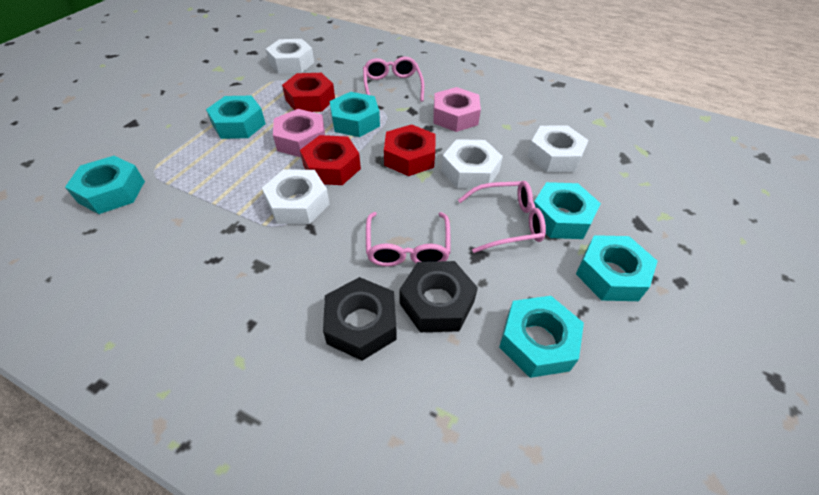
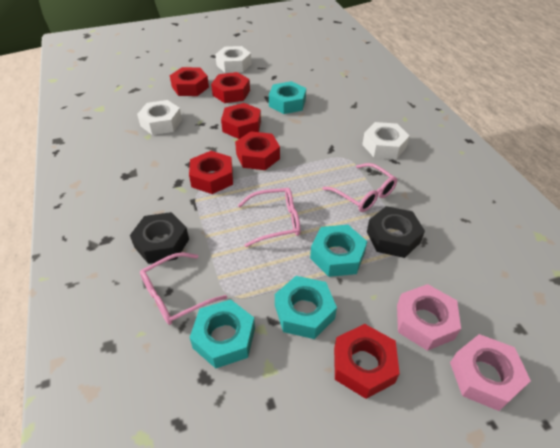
red nut: 3 -> 6
turquoise nut: 6 -> 4
white nut: 4 -> 3

